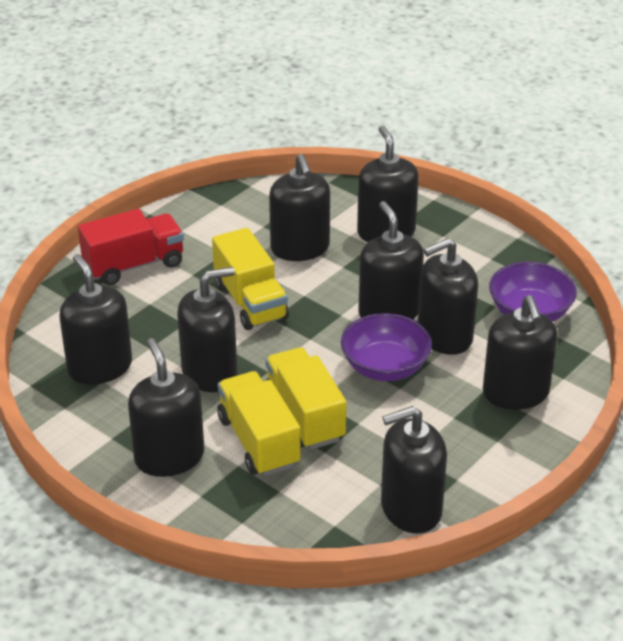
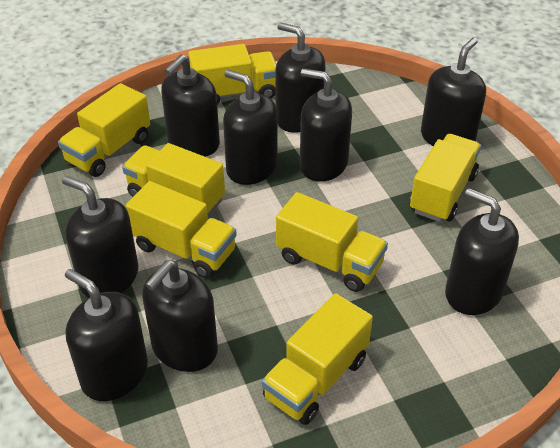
purple bowl: 2 -> 0
red truck: 1 -> 0
yellow truck: 3 -> 7

